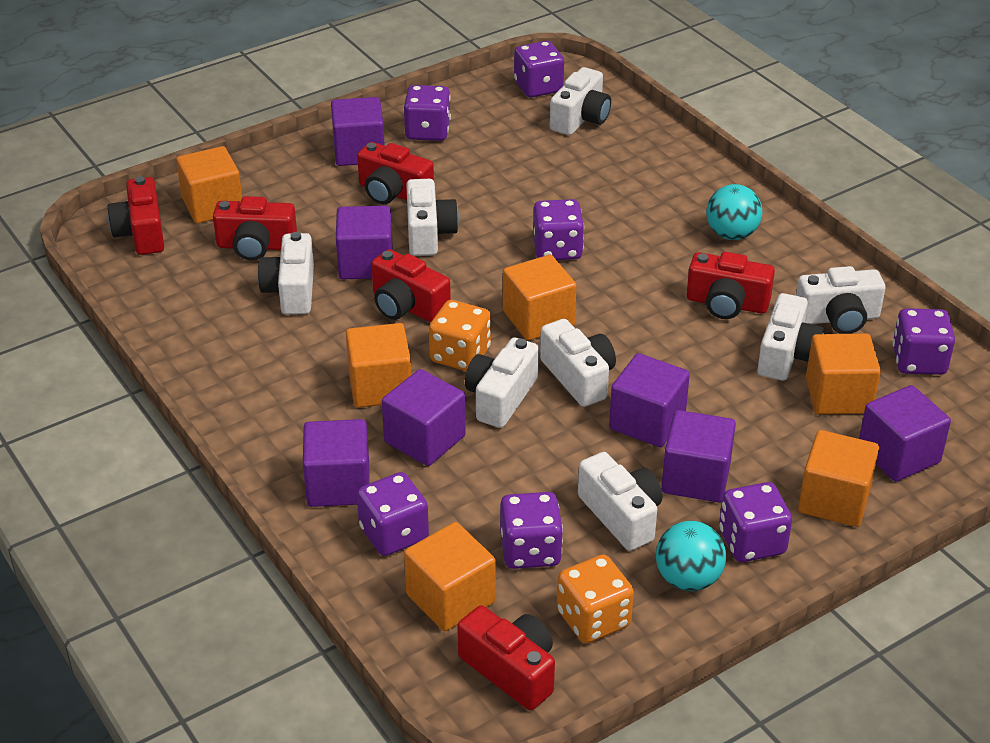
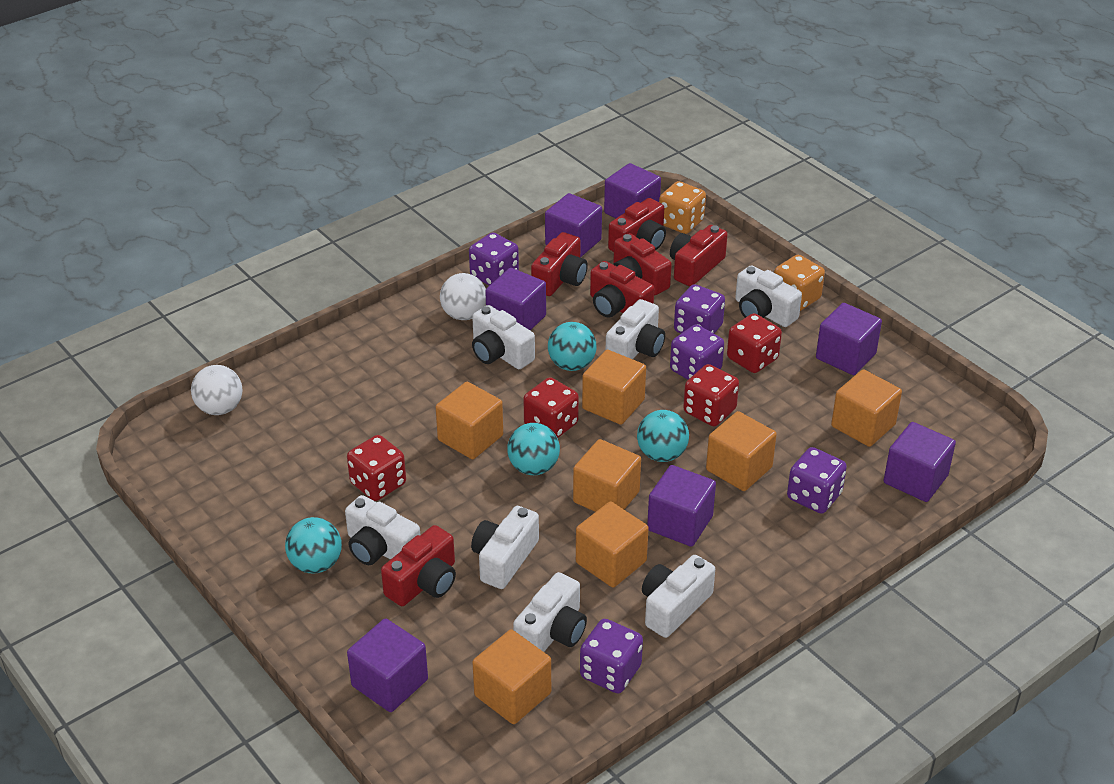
orange cube: 6 -> 7
purple dice: 7 -> 5
red dice: 0 -> 4
turquoise ball: 2 -> 4
white ball: 0 -> 2
white camera: 8 -> 7

